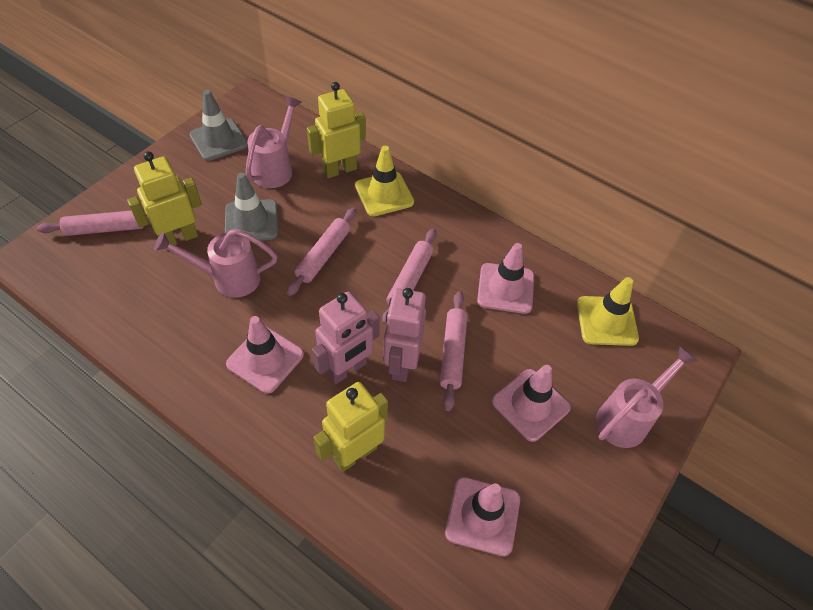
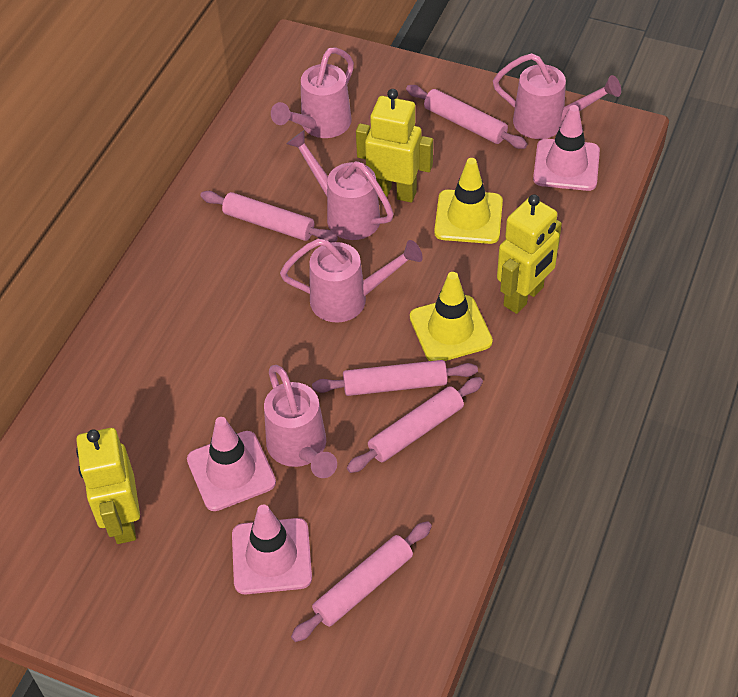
grey traffic cone: 2 -> 0
pink robot: 2 -> 0
pink rolling pin: 4 -> 5
pink traffic cone: 4 -> 3
pink watering can: 3 -> 5

